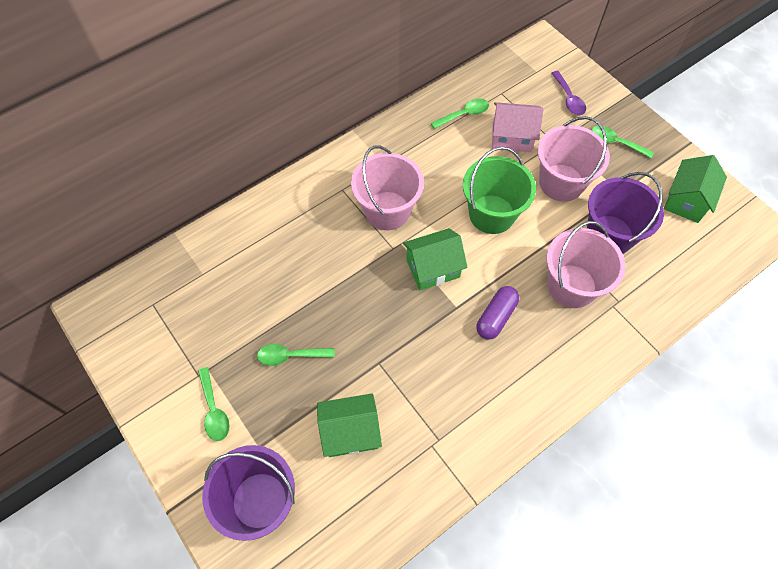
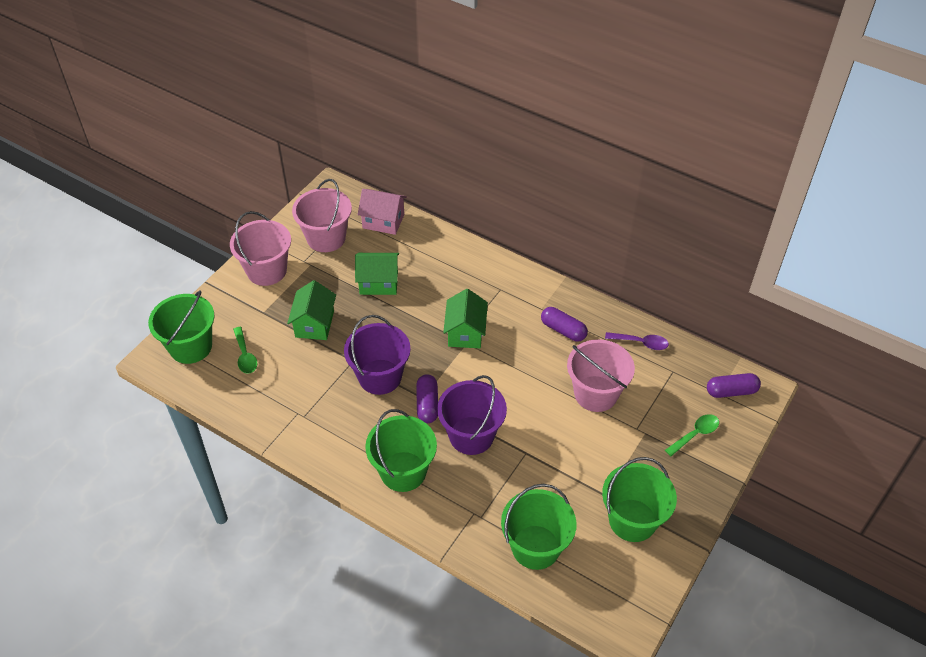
green bucket: 1 -> 4
green spoon: 4 -> 2
purple capsule: 1 -> 3

